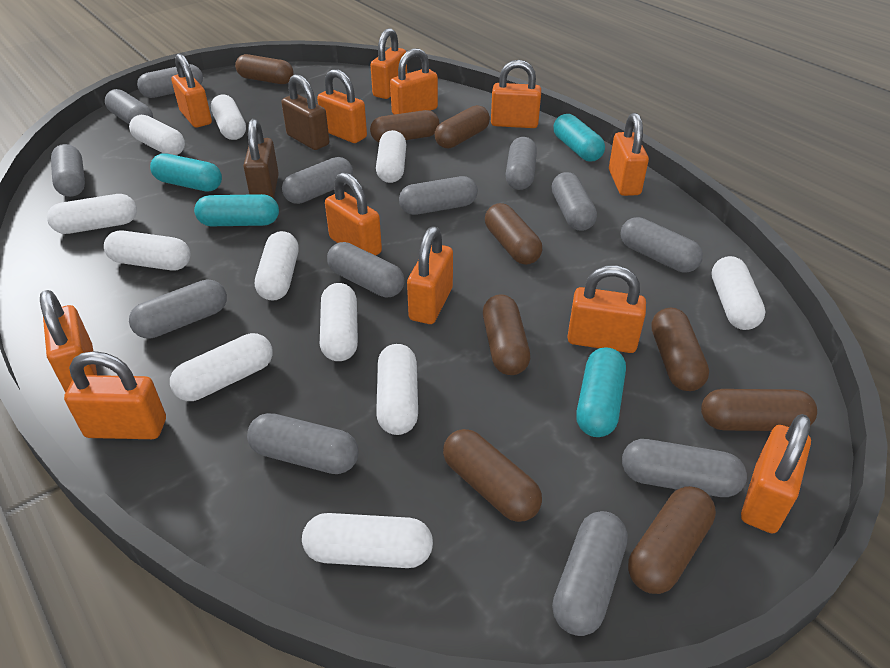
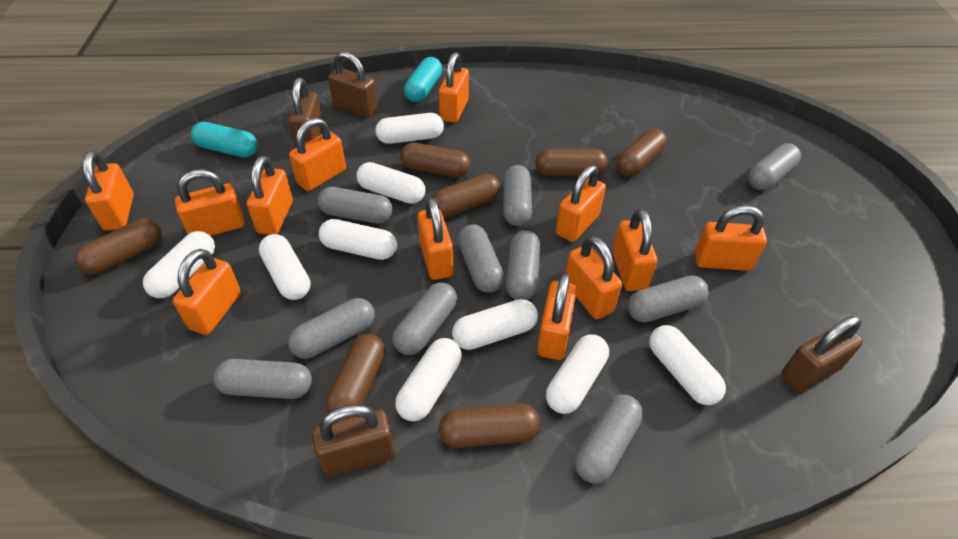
brown capsule: 9 -> 7
brown padlock: 2 -> 4
grey capsule: 13 -> 10
turquoise capsule: 4 -> 2
white capsule: 11 -> 9

